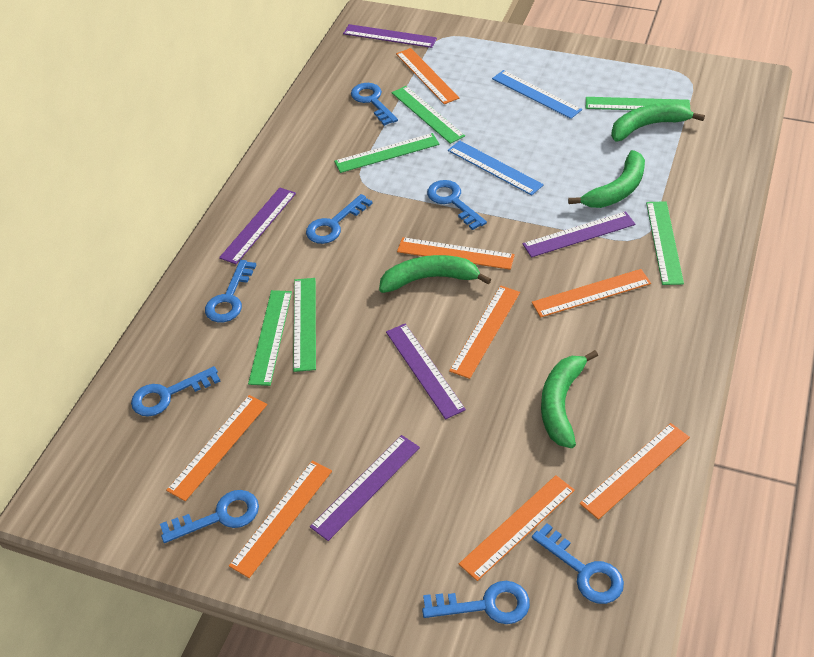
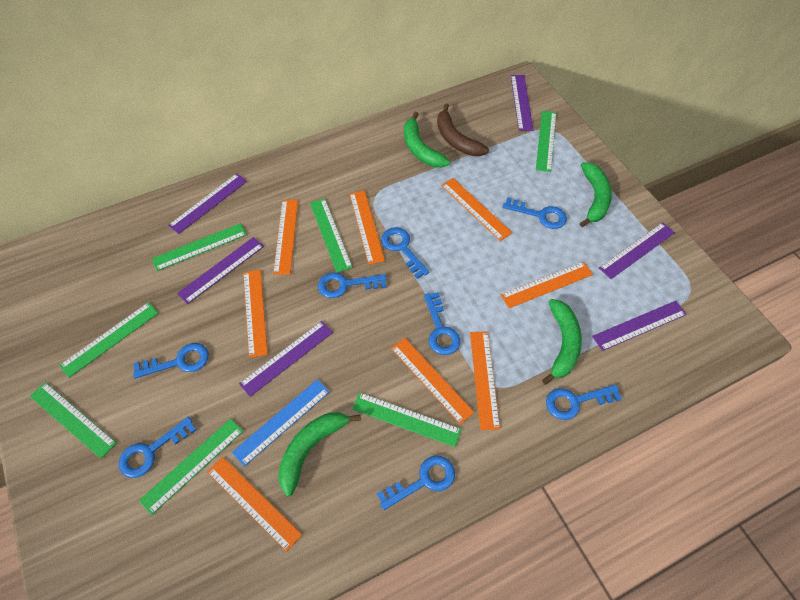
blue ruler: 2 -> 1
brown banana: 0 -> 1
green ruler: 6 -> 7
purple ruler: 5 -> 6

